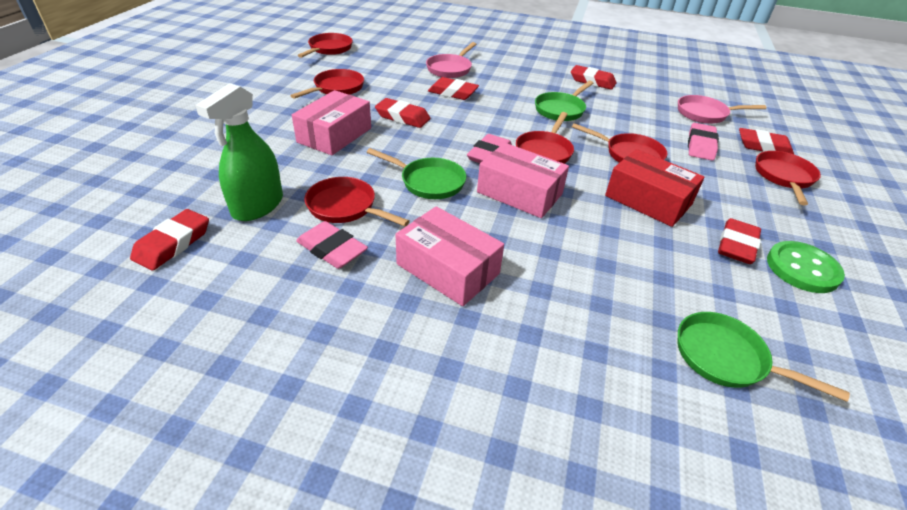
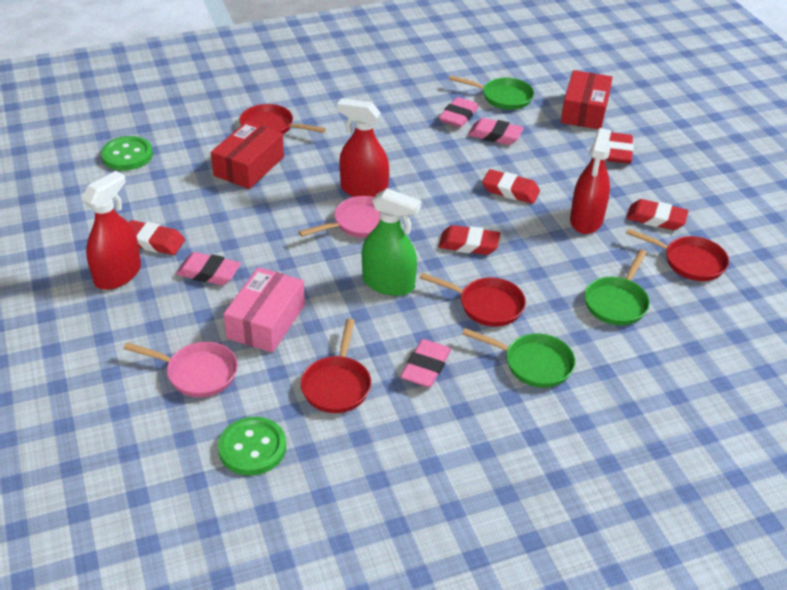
green button: 1 -> 2
pink box: 3 -> 1
pink eraser: 3 -> 4
red box: 1 -> 2
red eraser: 6 -> 5
red pan: 6 -> 4
red spray bottle: 0 -> 3

